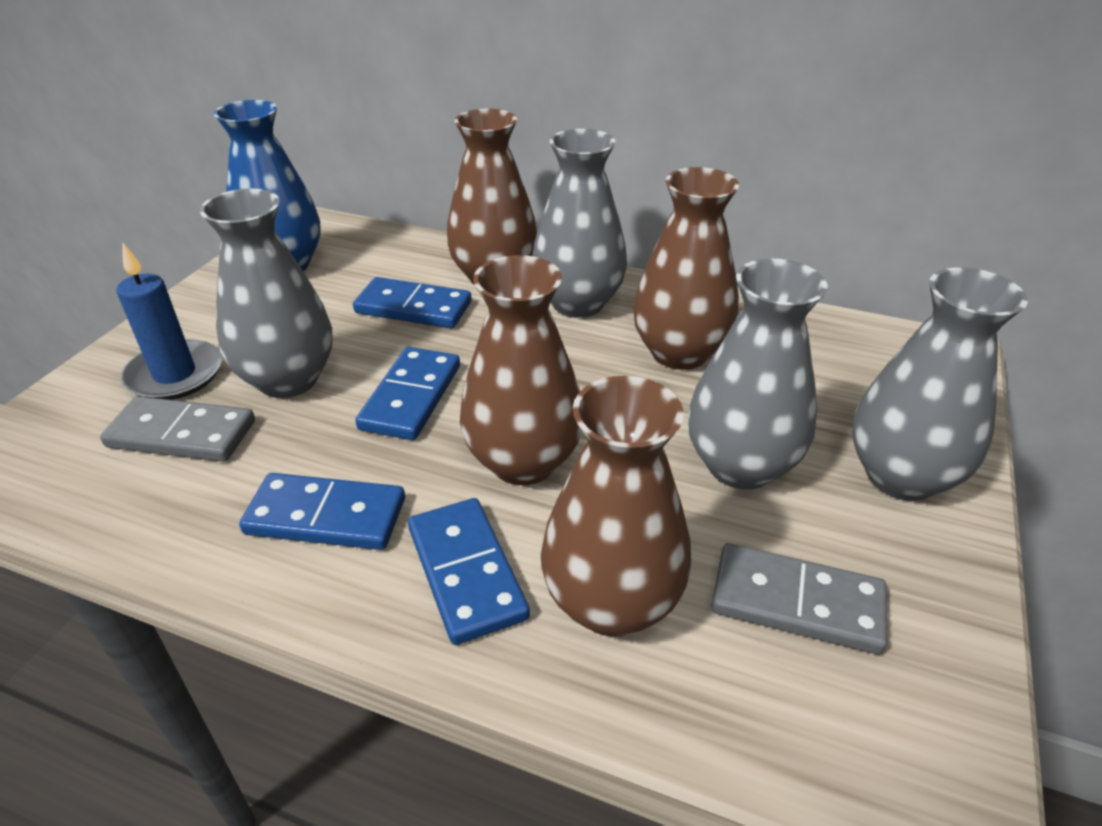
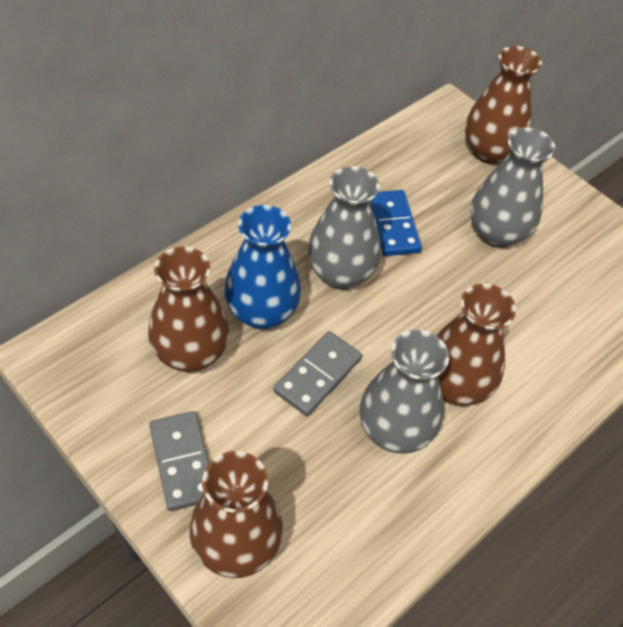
blue candle: 1 -> 0
blue domino: 4 -> 1
grey vase: 4 -> 3

